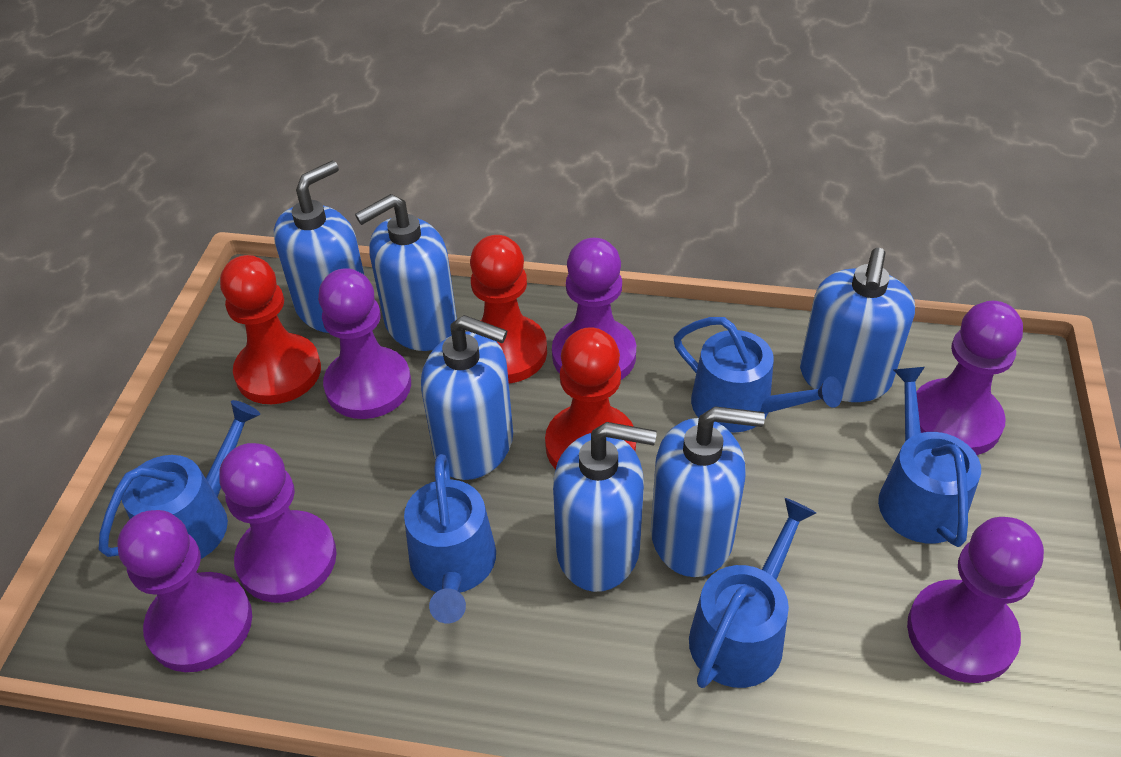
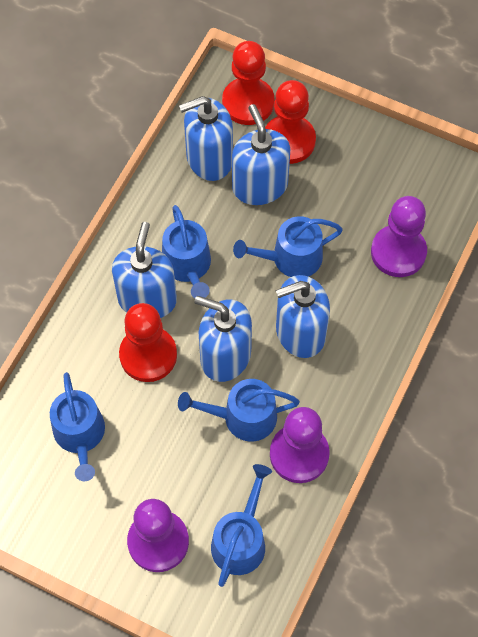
blue soap dispenser: 6 -> 5
purple pawn: 6 -> 3

